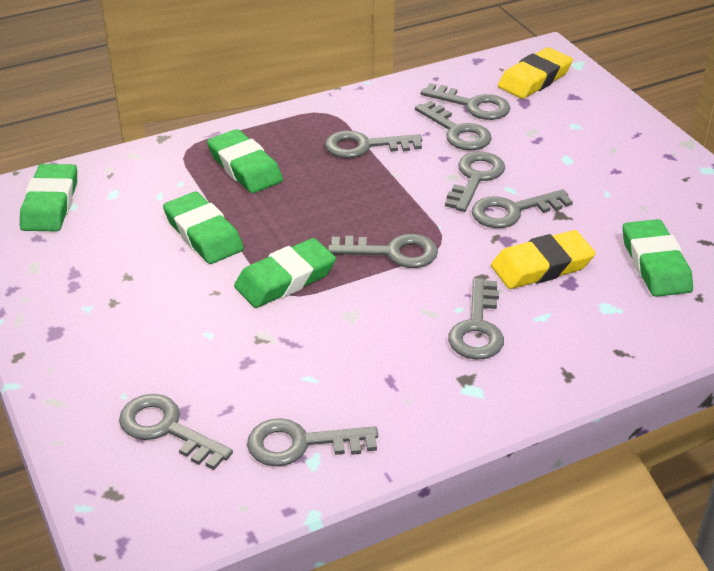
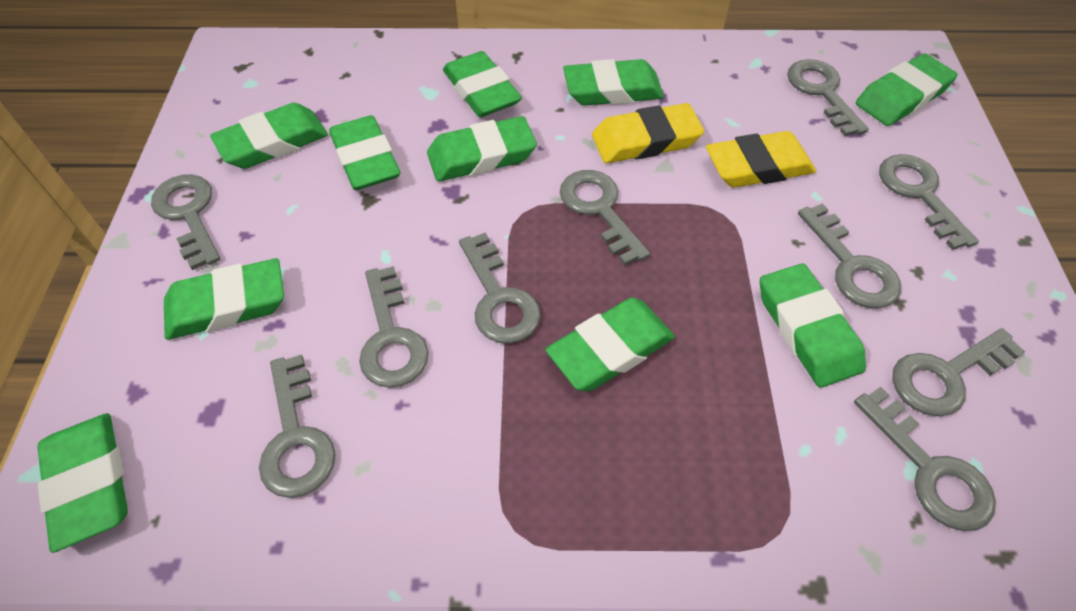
green eraser: 5 -> 10
grey key: 9 -> 10

